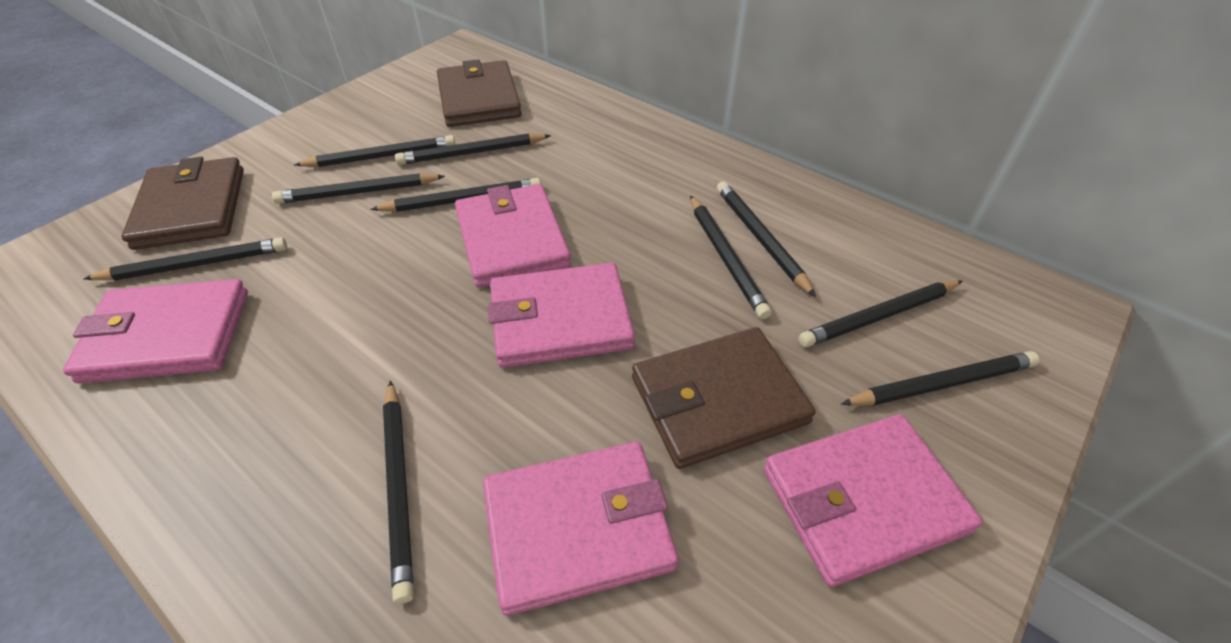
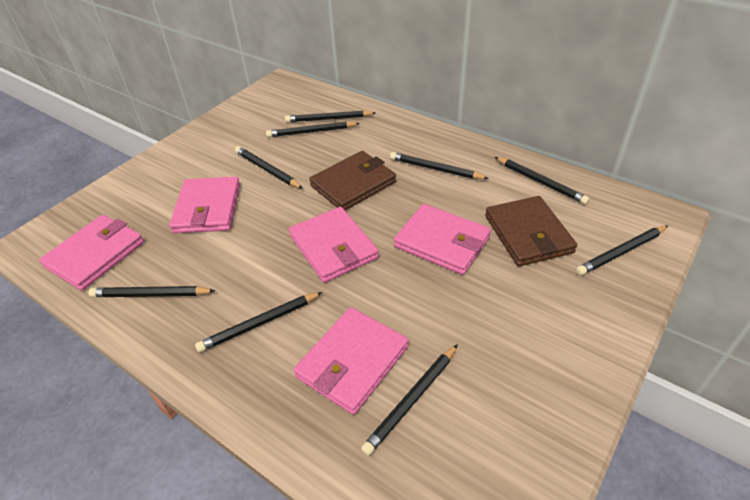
black pencil: 10 -> 9
brown wallet: 3 -> 2

